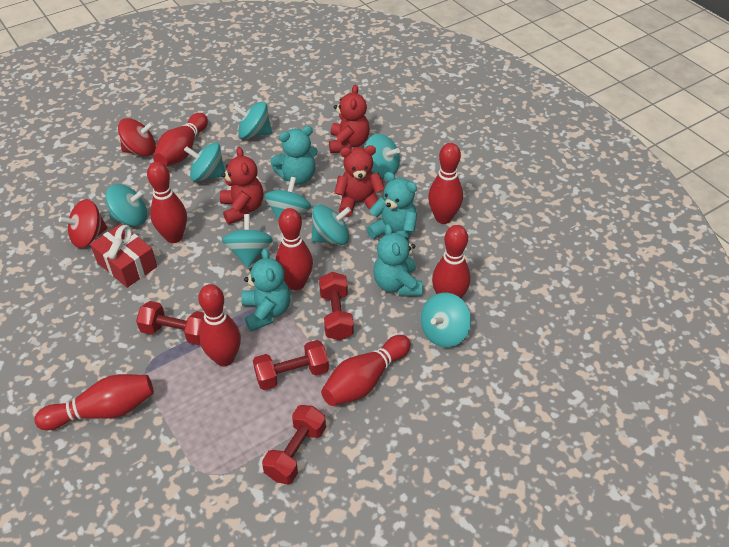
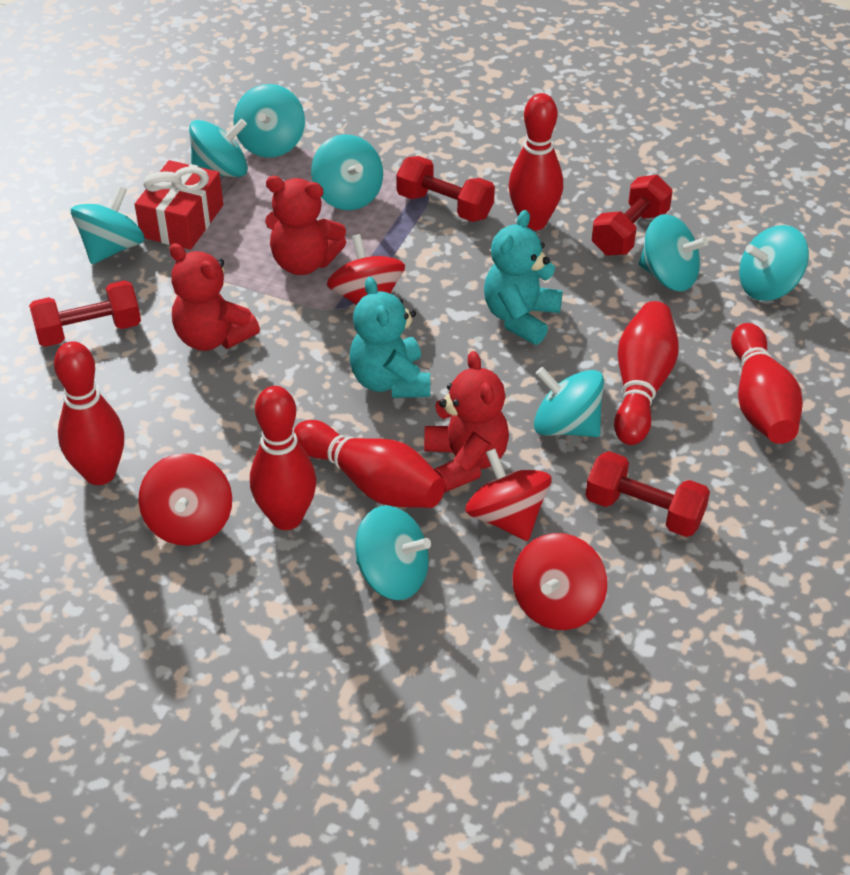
red bowling pin: 8 -> 6
red spinning top: 2 -> 4
turquoise teddy bear: 4 -> 2

